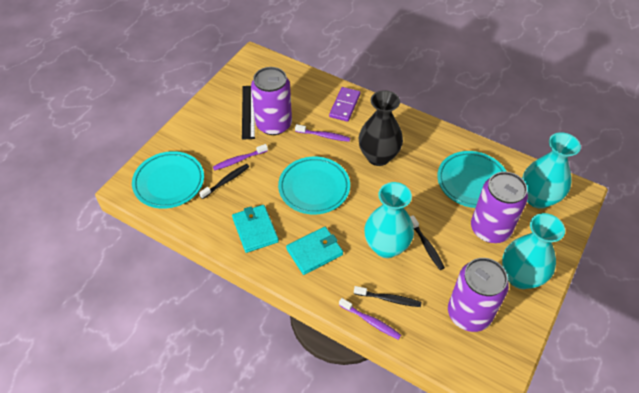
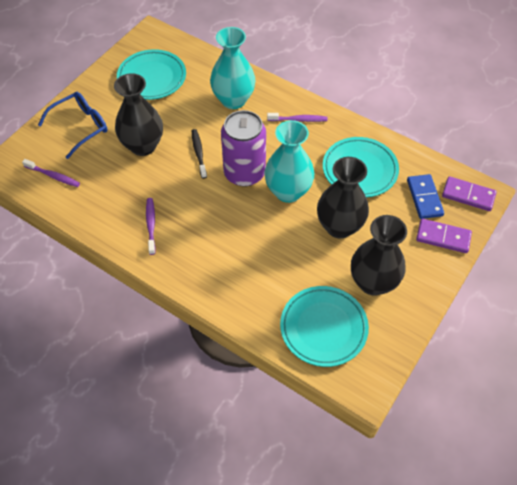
black ruler: 1 -> 0
black toothbrush: 3 -> 1
black vase: 1 -> 3
blue domino: 0 -> 1
blue glasses: 0 -> 1
purple can: 3 -> 1
purple domino: 1 -> 2
turquoise vase: 3 -> 2
turquoise wallet: 2 -> 0

